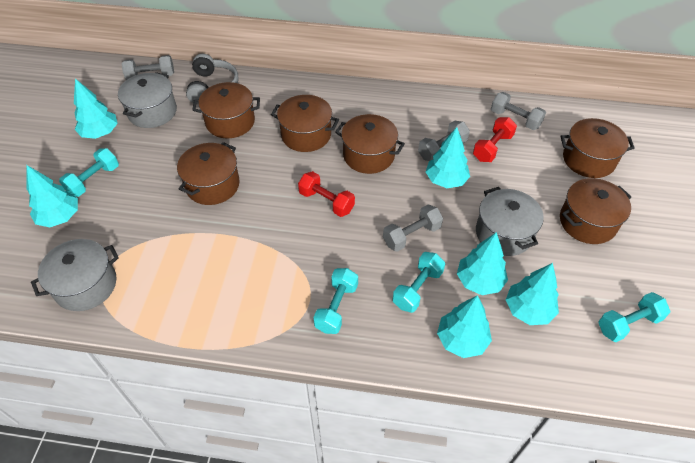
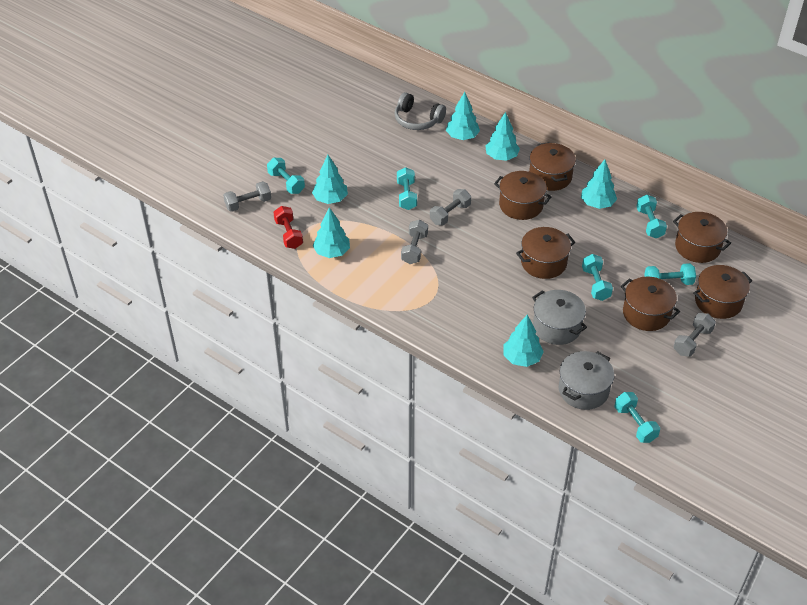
grey pot: 3 -> 2
red dumbbell: 2 -> 1
turquoise dumbbell: 4 -> 6

